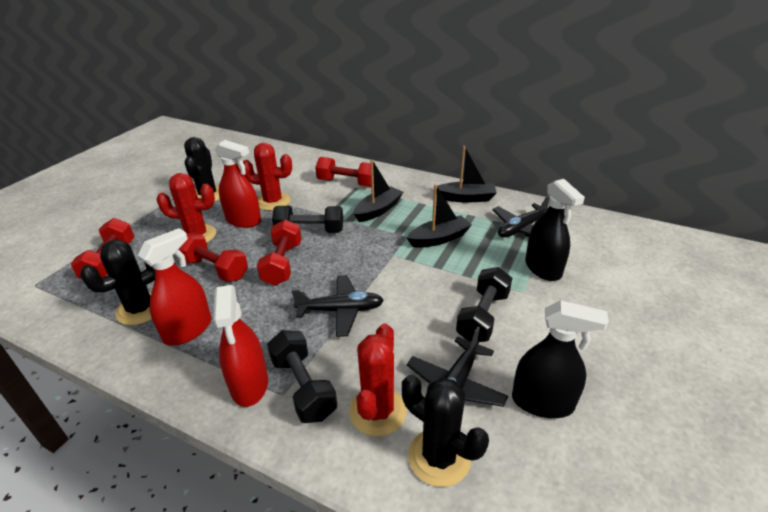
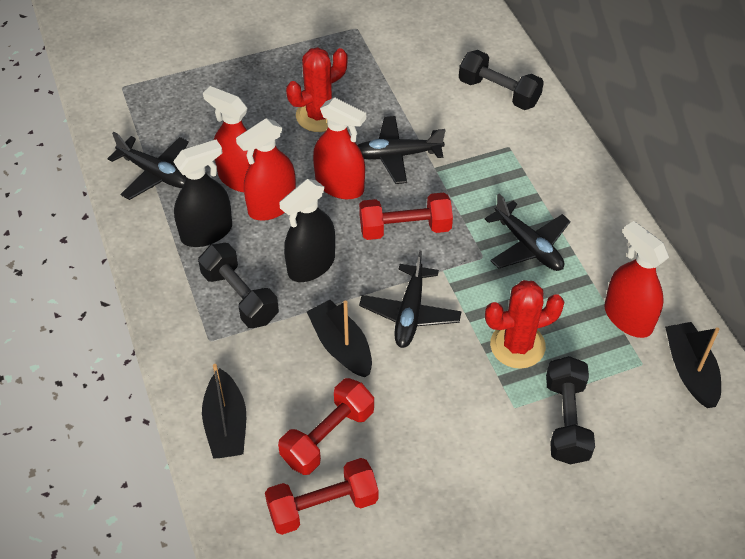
black cactus: 3 -> 0
black plane: 3 -> 4
red cactus: 3 -> 2
red dumbbell: 4 -> 3
red spray bottle: 3 -> 4

